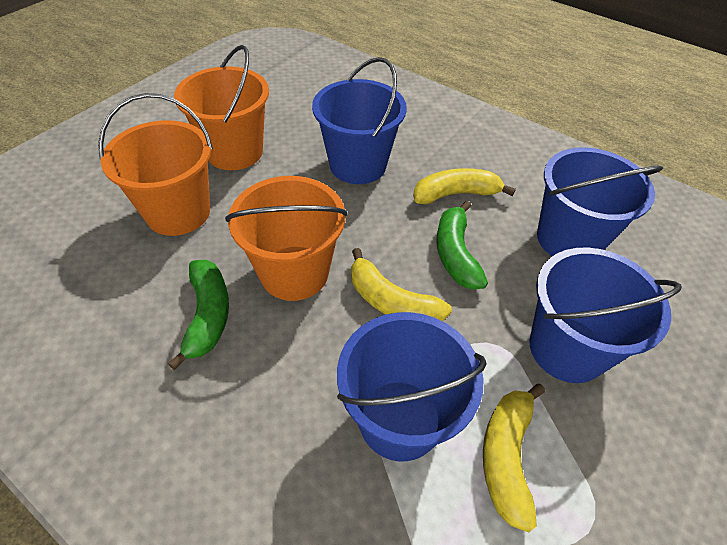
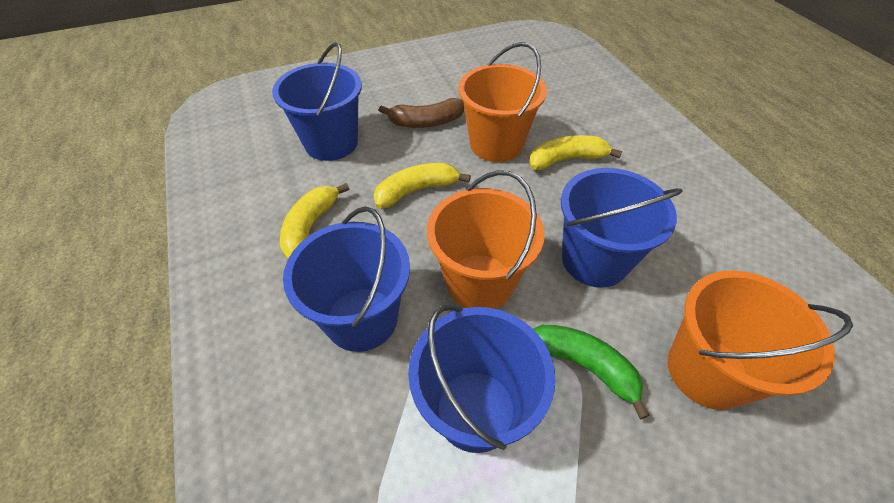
brown banana: 0 -> 1
green banana: 2 -> 1

